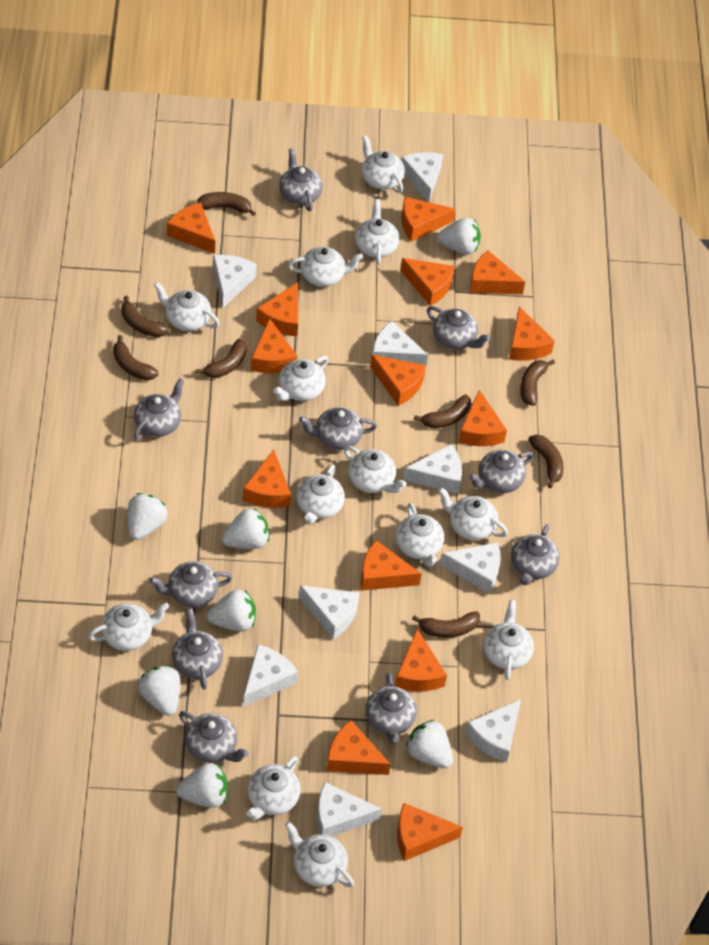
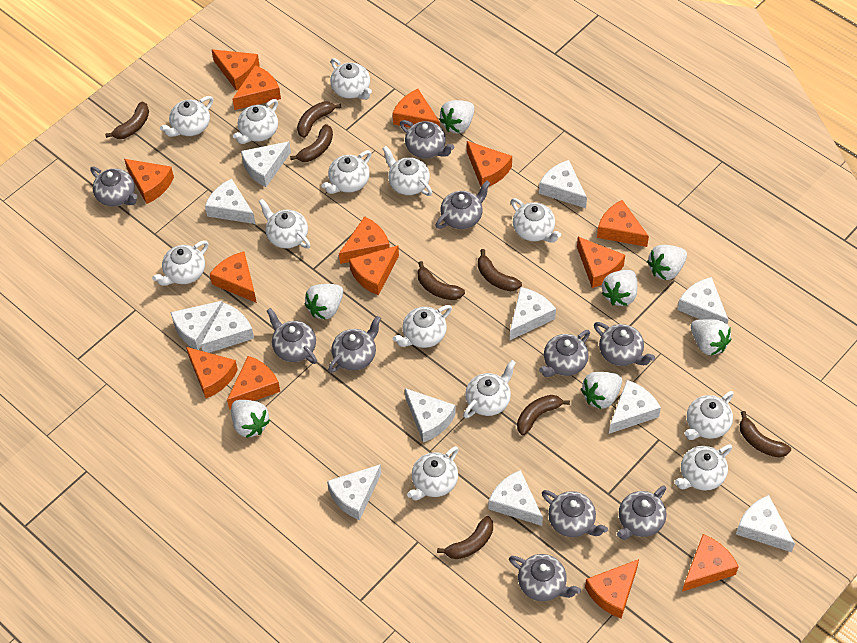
white cheese: 9 -> 12

